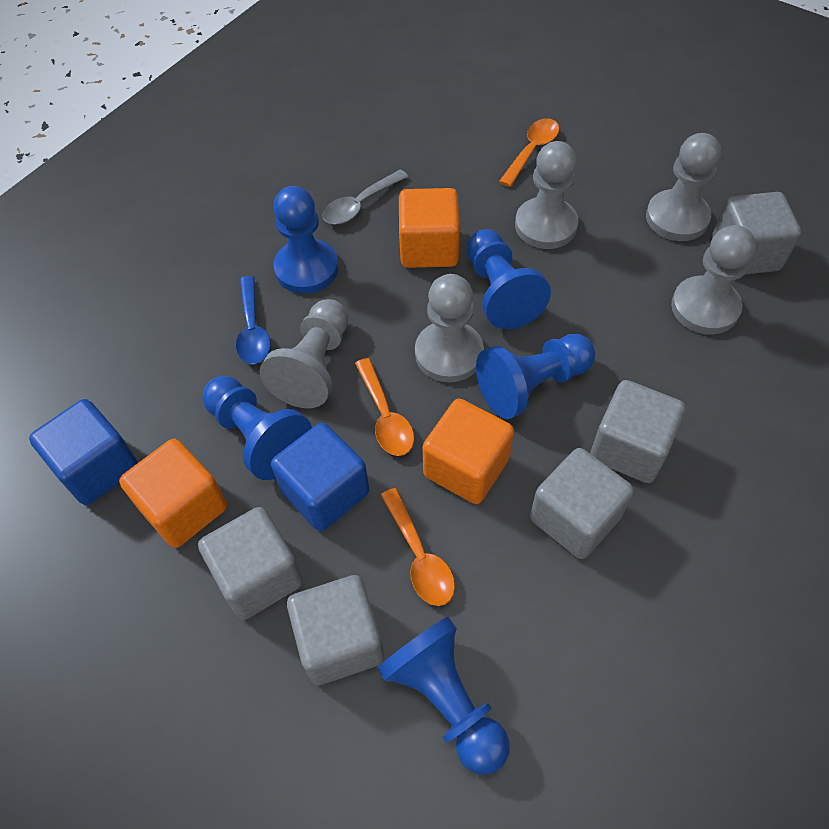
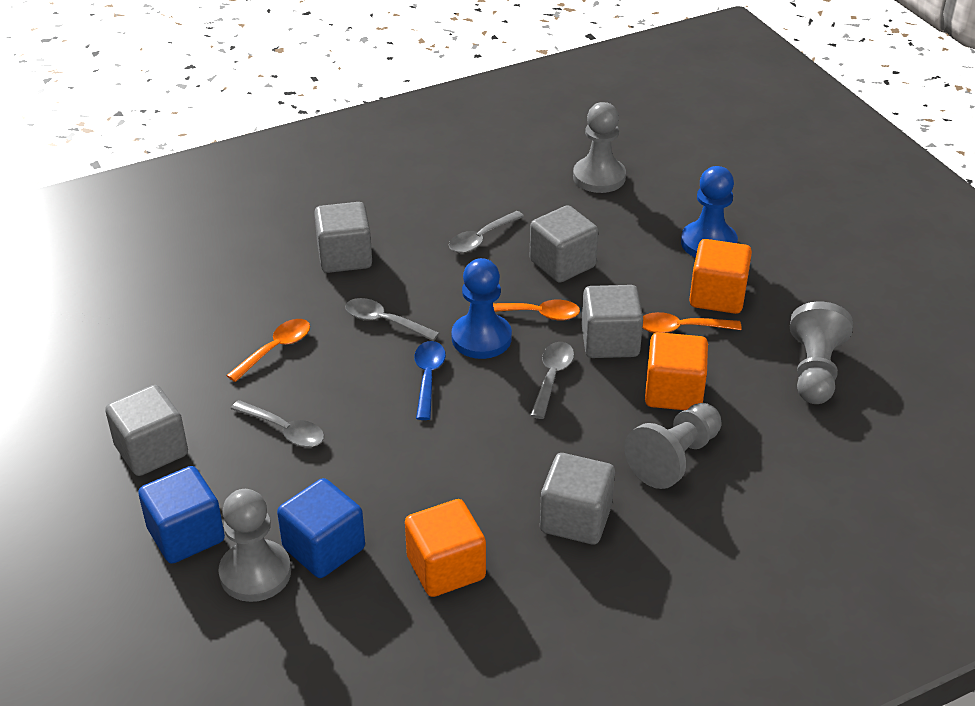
blue pawn: 5 -> 2
grey pawn: 5 -> 4
grey spoon: 1 -> 4

